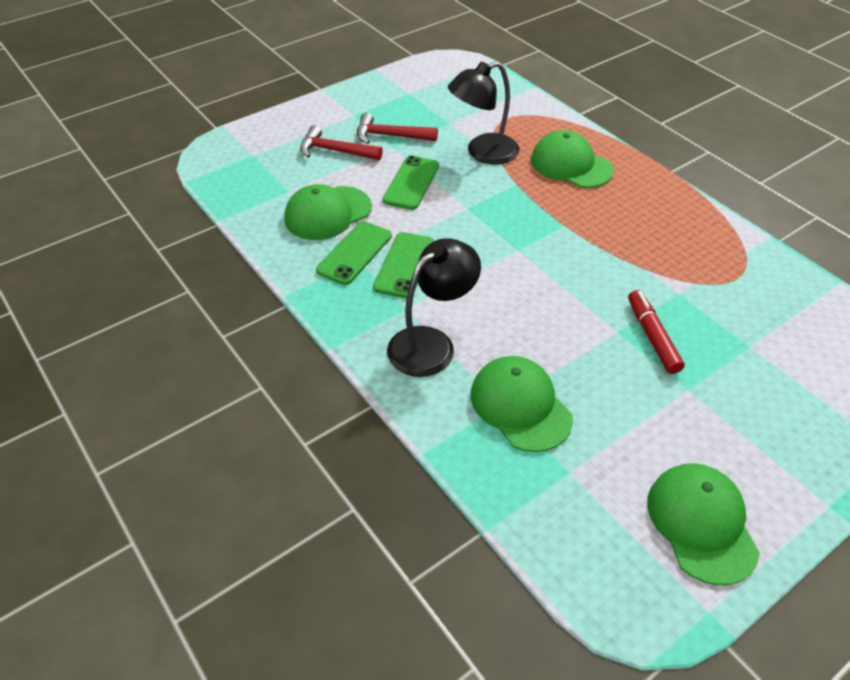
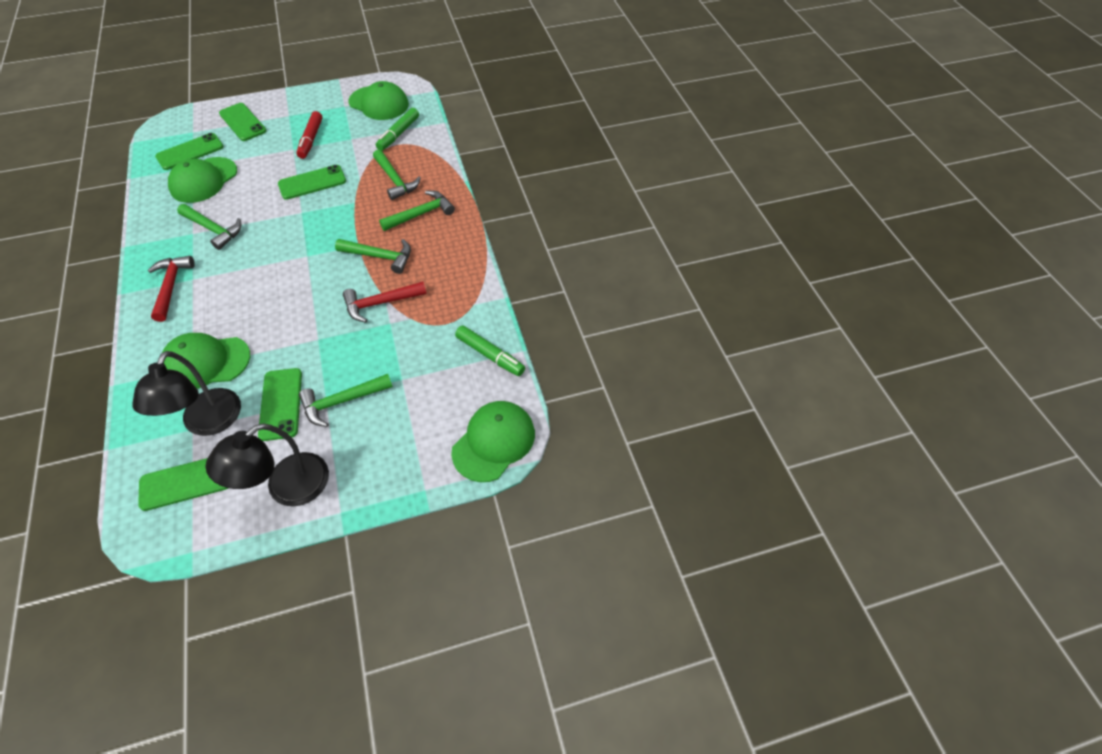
green hammer: 0 -> 5
green marker: 0 -> 2
green phone: 3 -> 5

